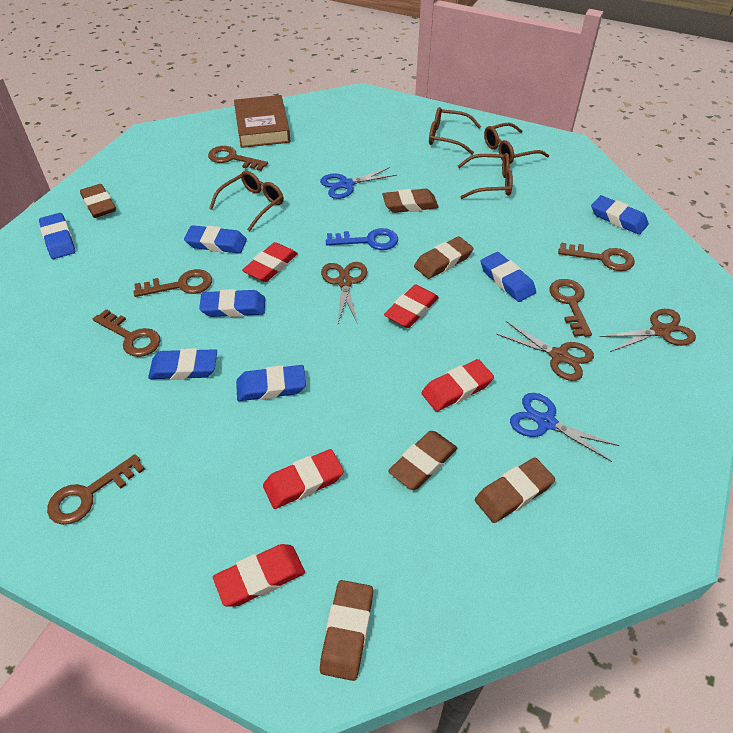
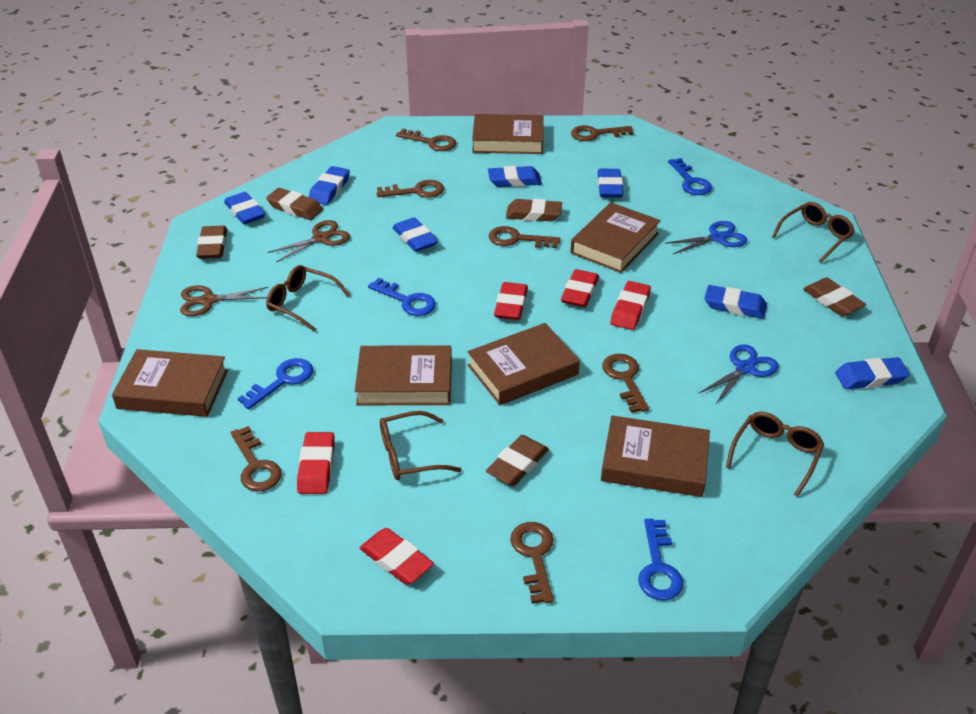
blue key: 1 -> 4
brown book: 1 -> 6
brown eraser: 6 -> 5
brown key: 6 -> 7
brown scissors: 3 -> 2

